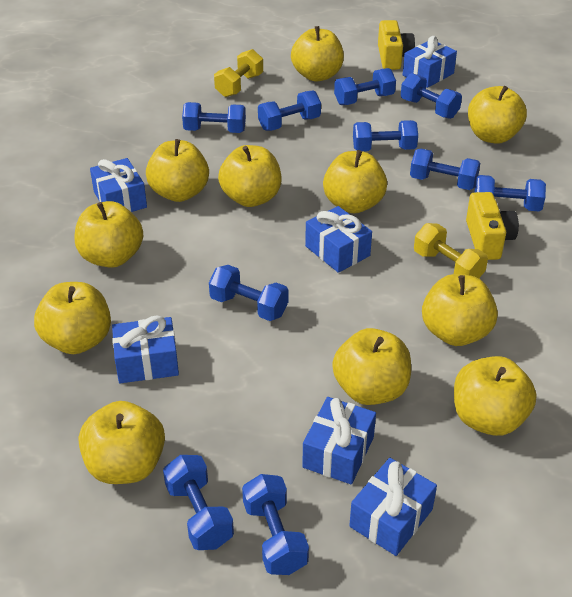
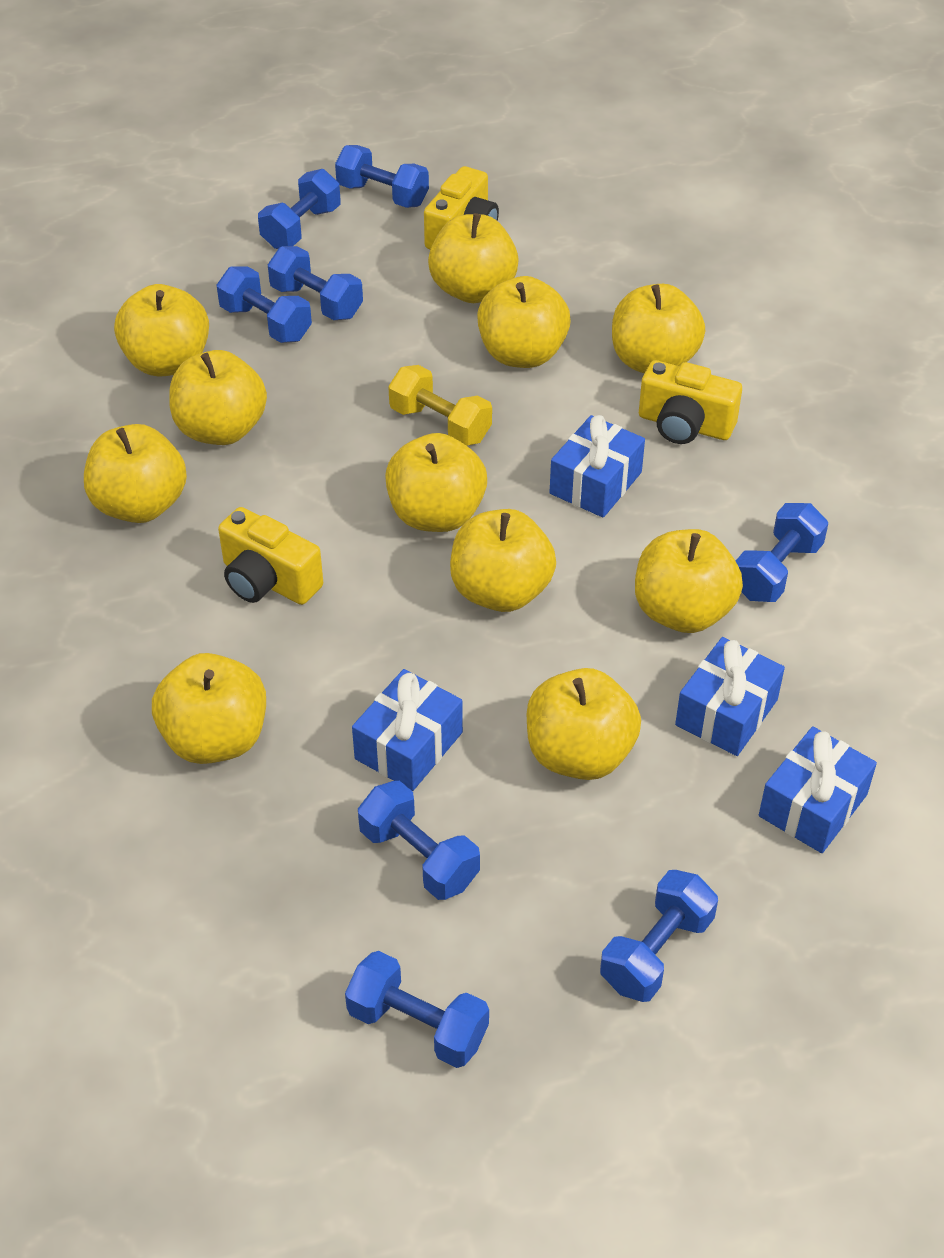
blue dumbbell: 10 -> 8
blue gift: 6 -> 4
yellow camera: 2 -> 3
yellow dumbbell: 2 -> 1

